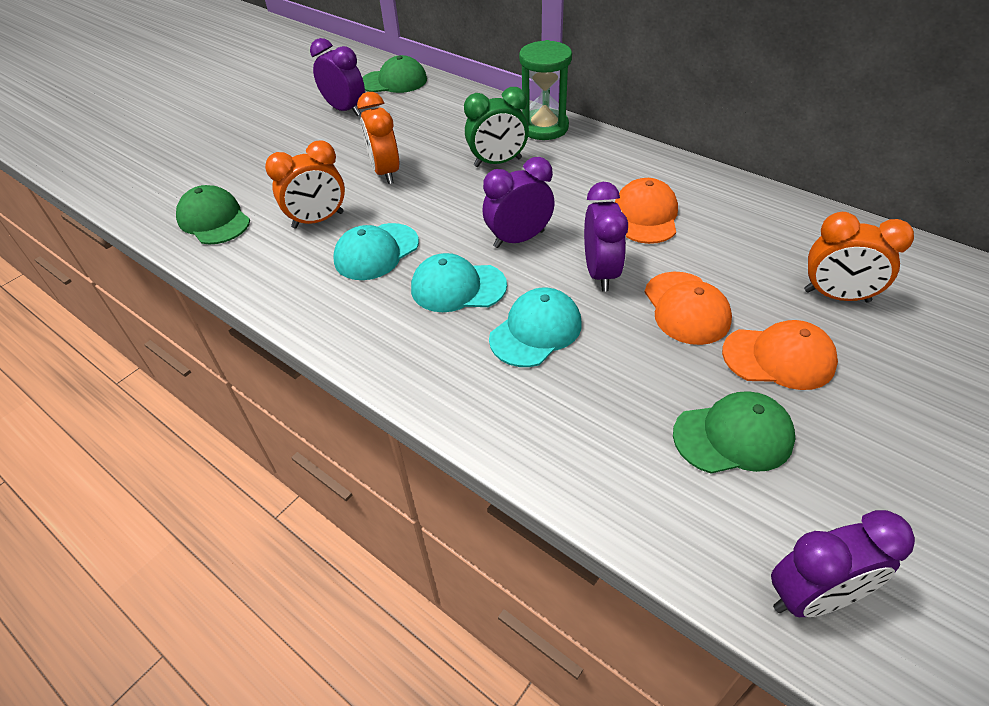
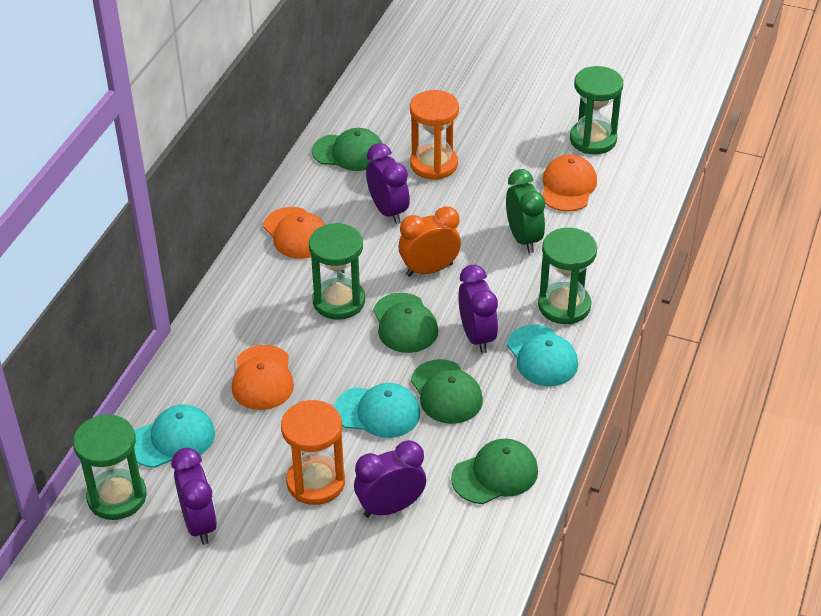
green cap: 3 -> 4
green hourglass: 1 -> 4
orange clock: 3 -> 1
orange hourglass: 0 -> 2

